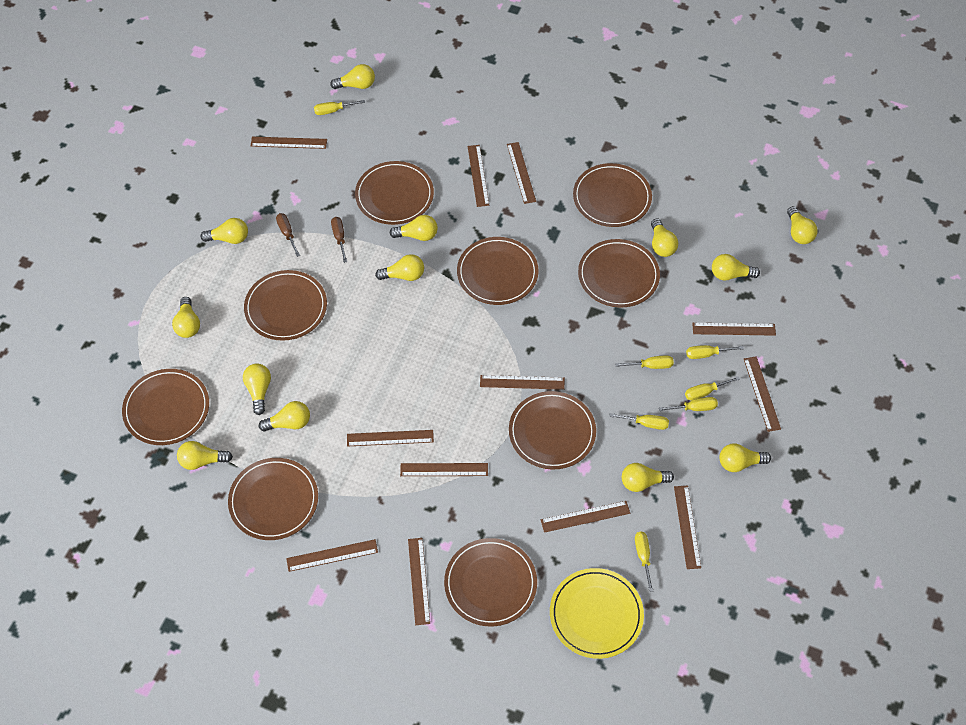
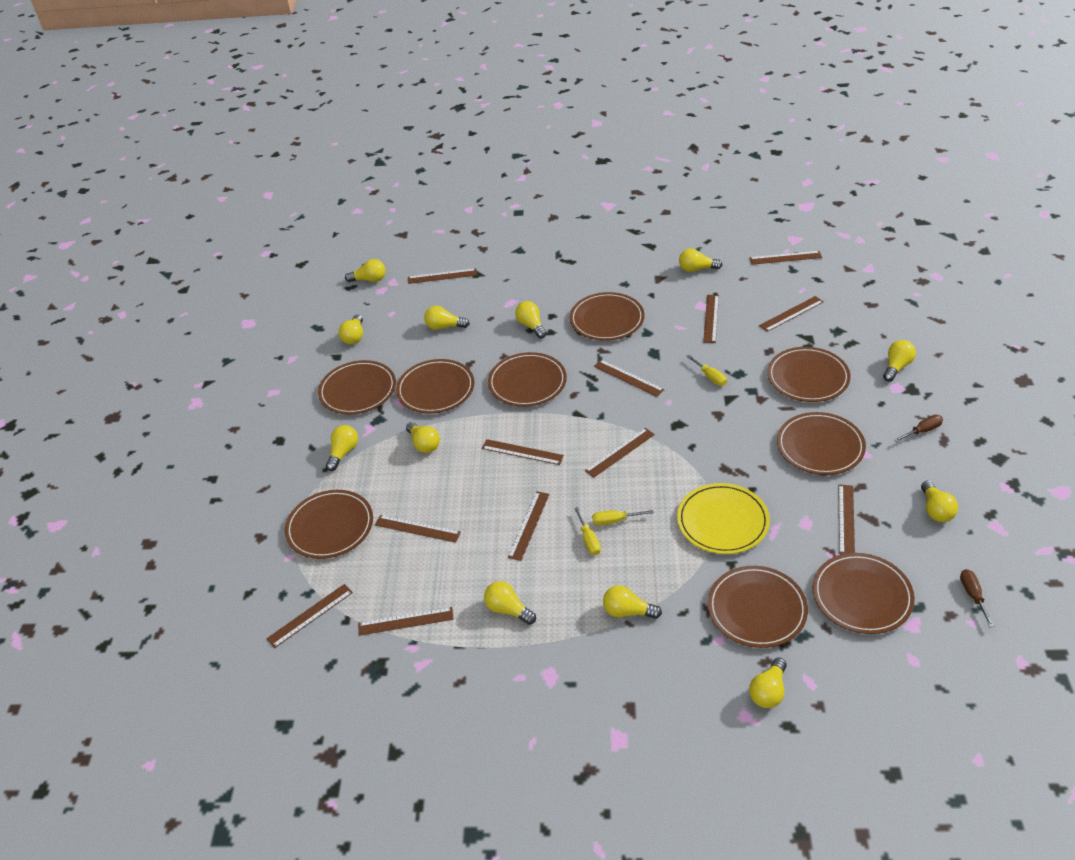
yellow light bulb: 13 -> 12
yellow screwdriver: 7 -> 3

